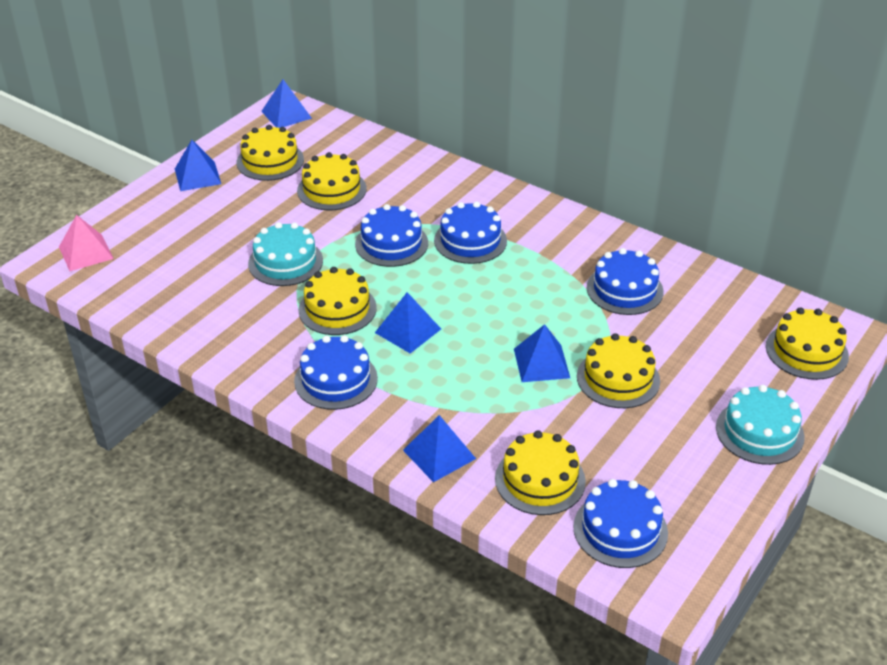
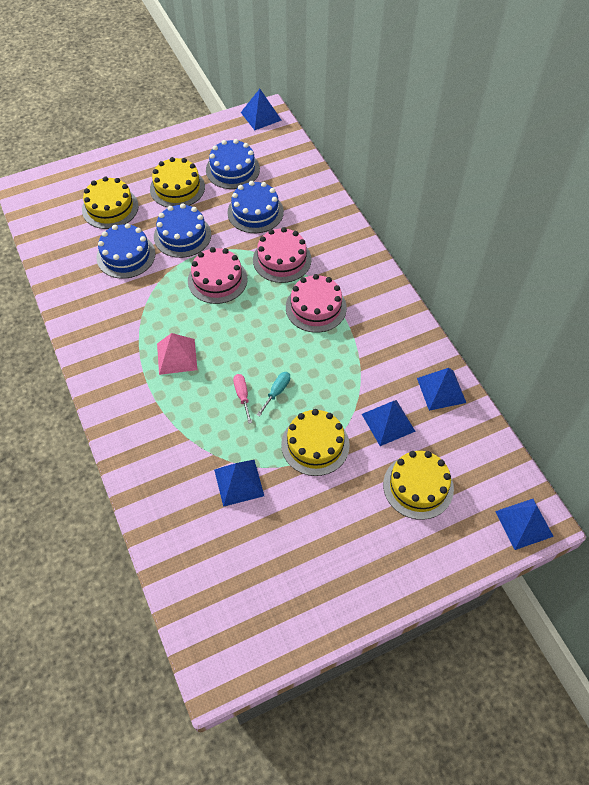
blue cake: 5 -> 4
pink cake: 0 -> 3
pink screwdriver: 0 -> 1
turquoise cake: 2 -> 0
turquoise screwdriver: 0 -> 1
yellow cake: 6 -> 4

